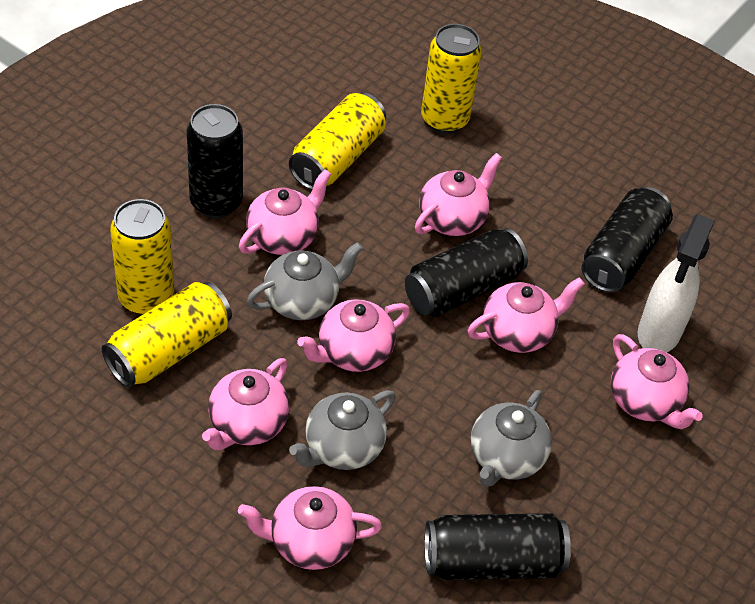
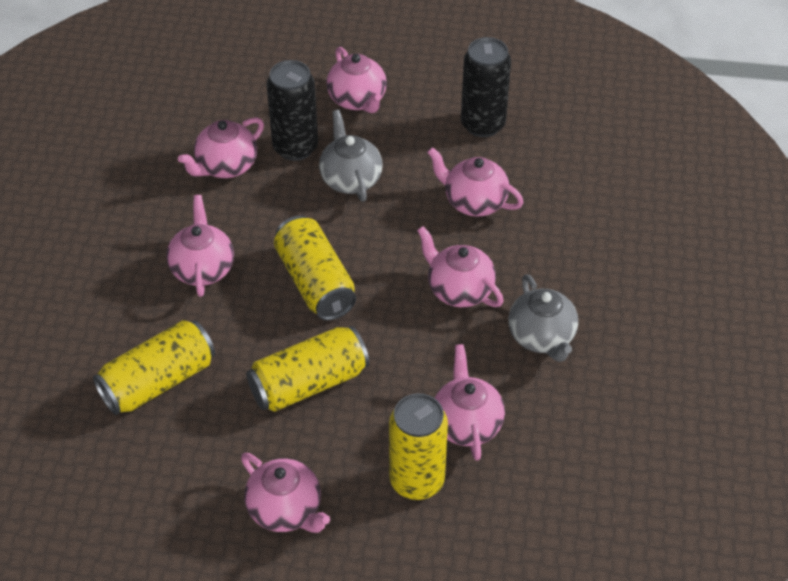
black can: 4 -> 2
grey teapot: 3 -> 2
white spray bottle: 1 -> 0

